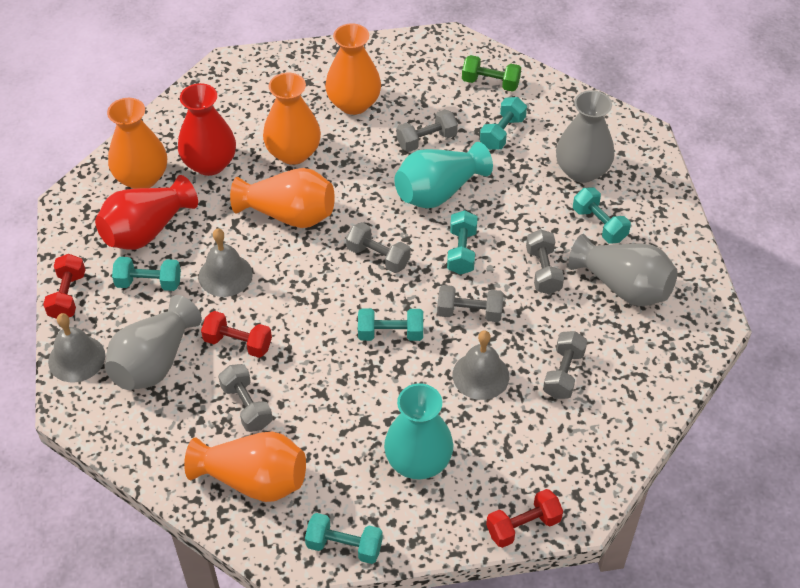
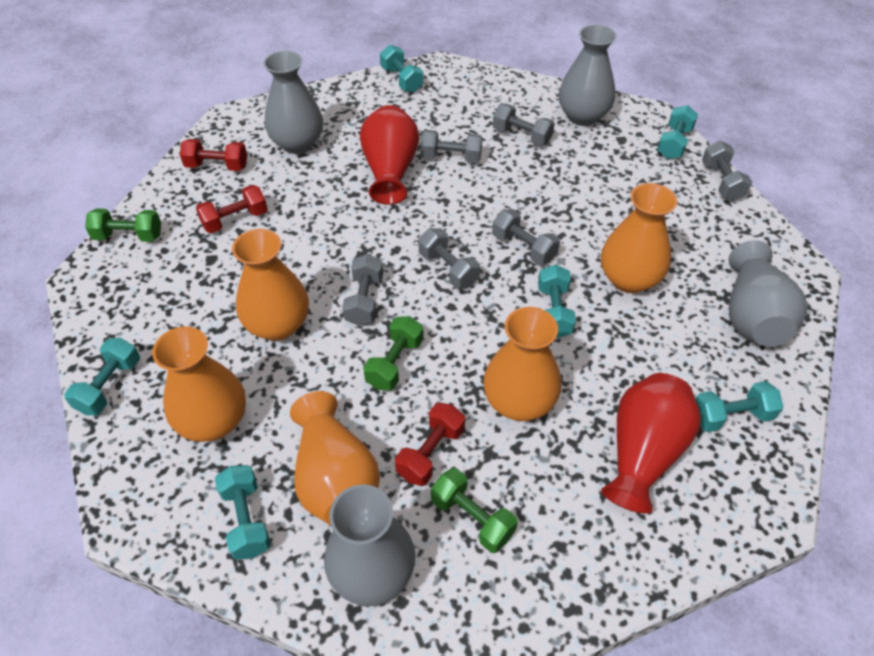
green dumbbell: 1 -> 3
grey bell: 3 -> 0
grey vase: 3 -> 4
turquoise vase: 2 -> 0

